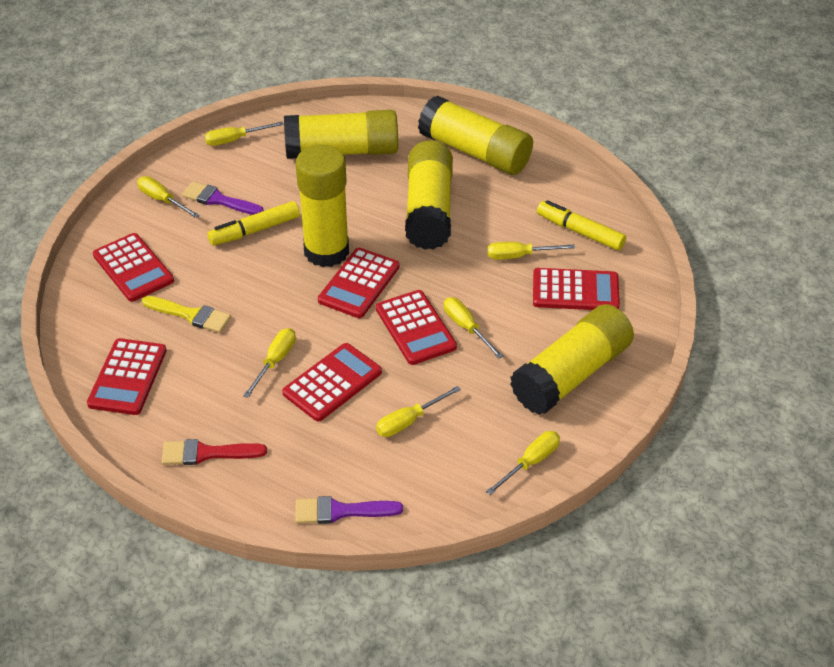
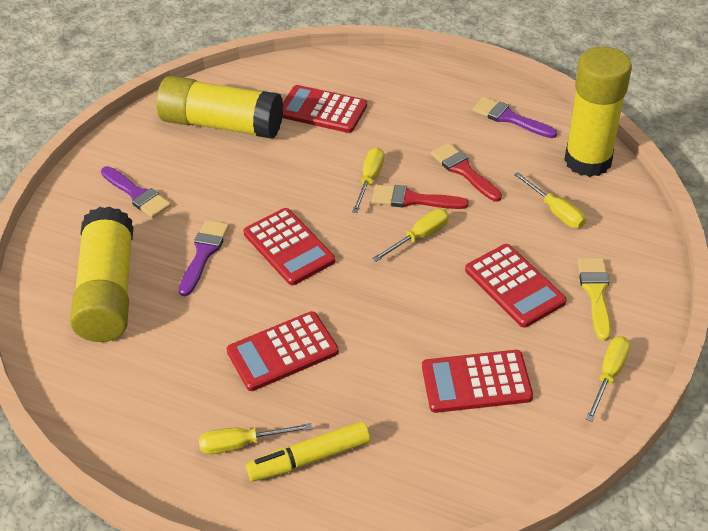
purple brush: 2 -> 3
red brush: 1 -> 2
red calculator: 6 -> 5
yellow glue stick: 5 -> 3
yellow marker: 2 -> 1
yellow screwdriver: 7 -> 5

